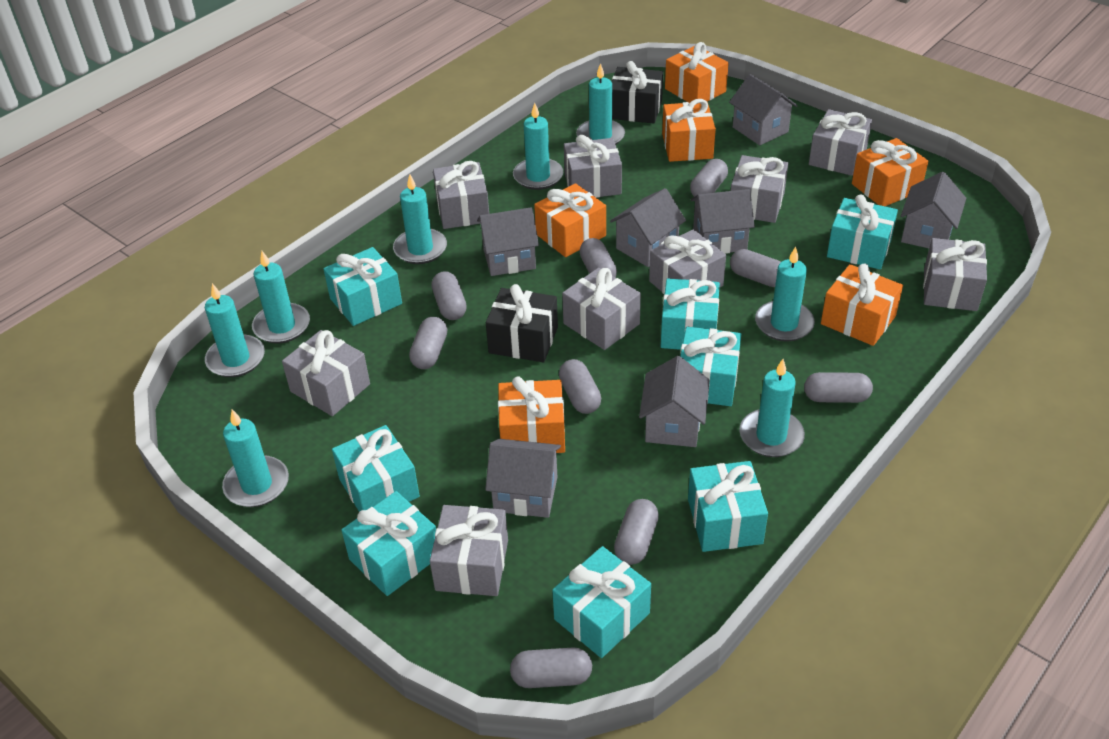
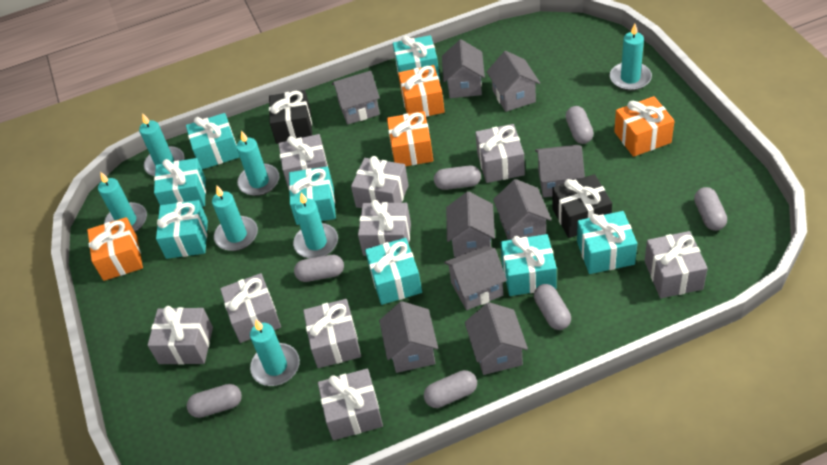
grey capsule: 9 -> 7
grey house: 7 -> 9
orange gift: 6 -> 4
turquoise candle: 8 -> 7

